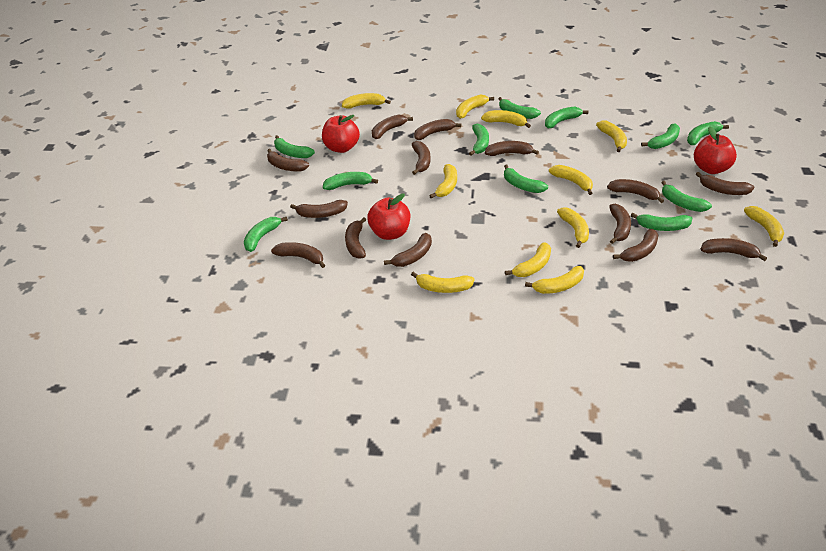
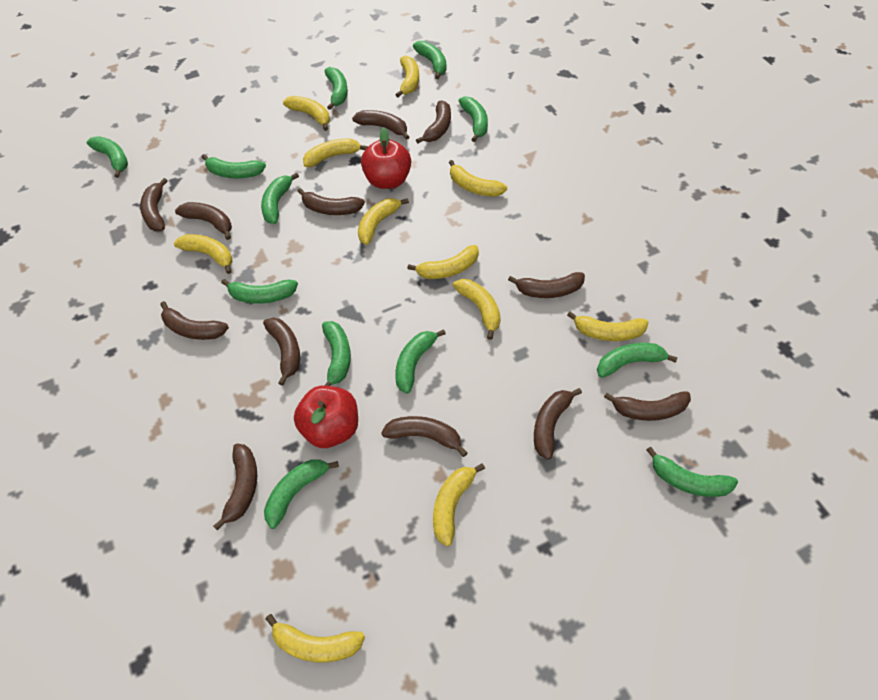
brown banana: 14 -> 12
green banana: 11 -> 12
red apple: 3 -> 2

